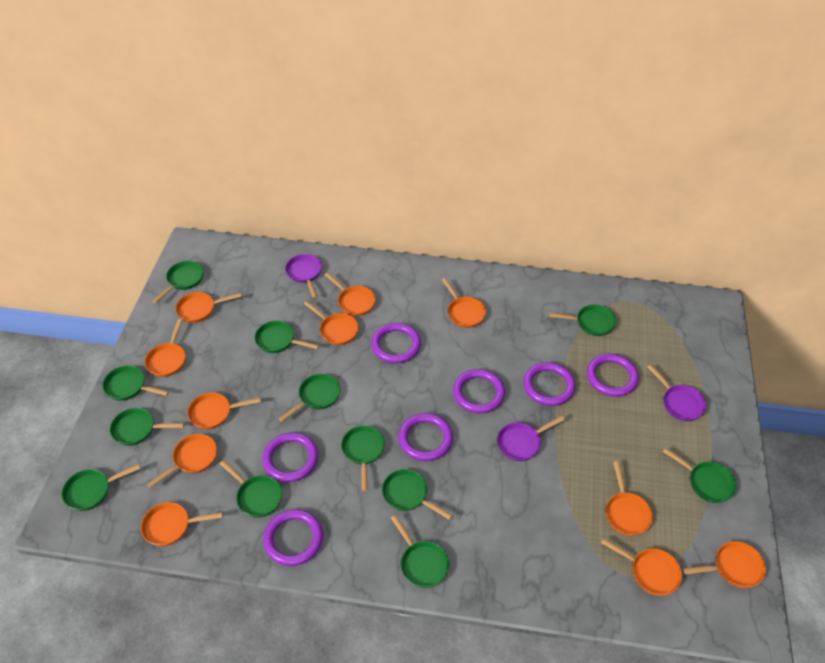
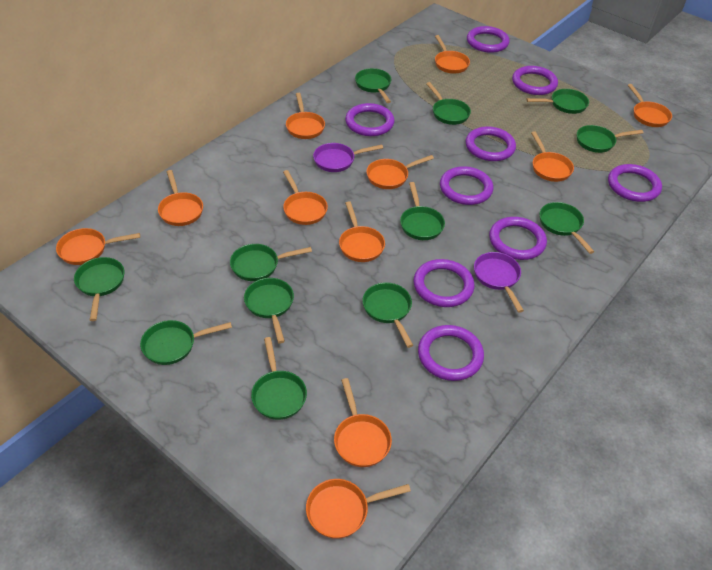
purple pan: 3 -> 2
purple ring: 7 -> 9

